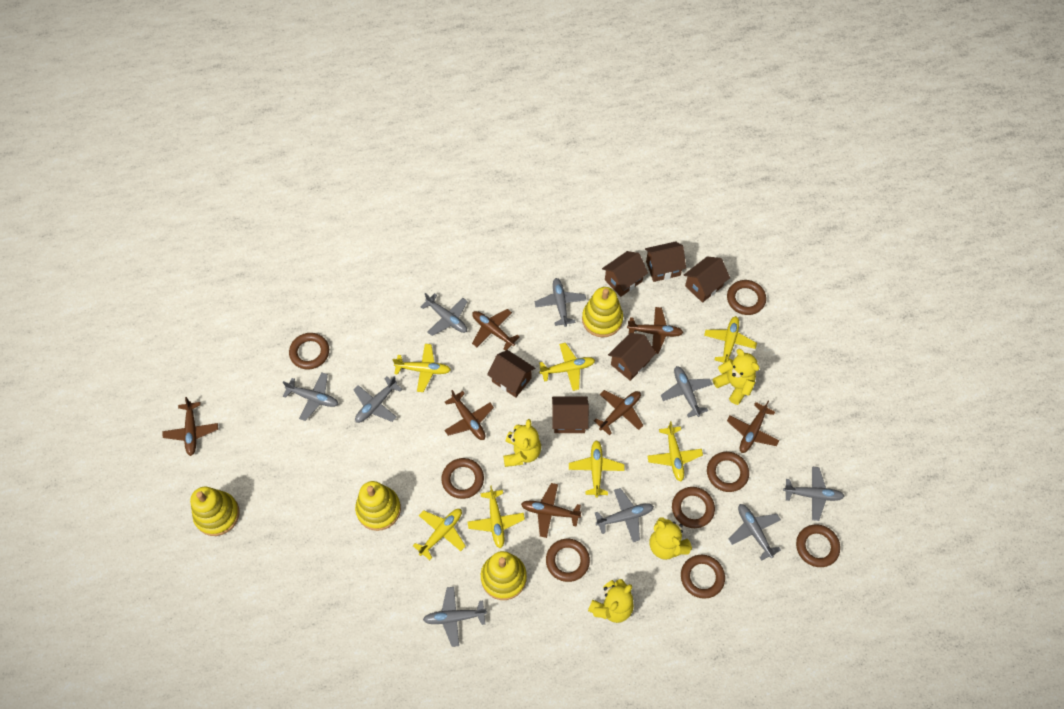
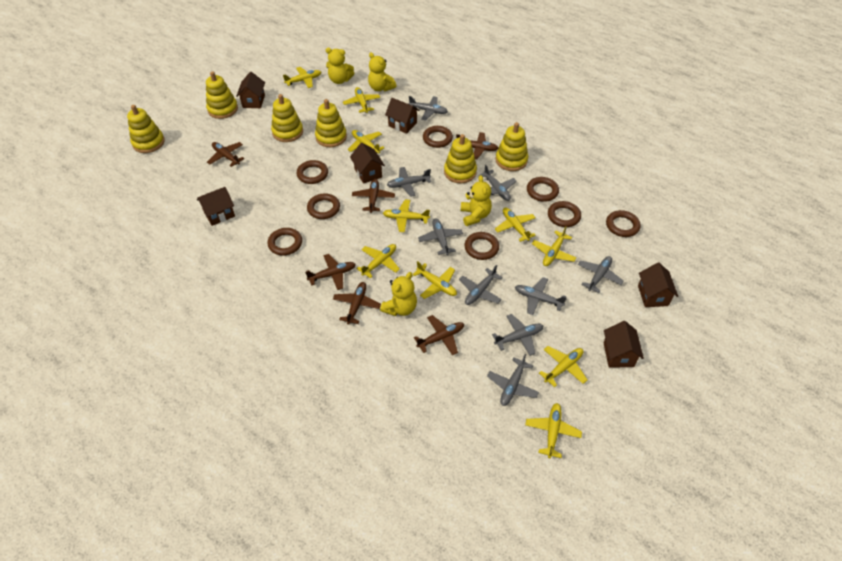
brown plane: 7 -> 6
yellow plane: 7 -> 10
yellow stacking toy: 4 -> 6

